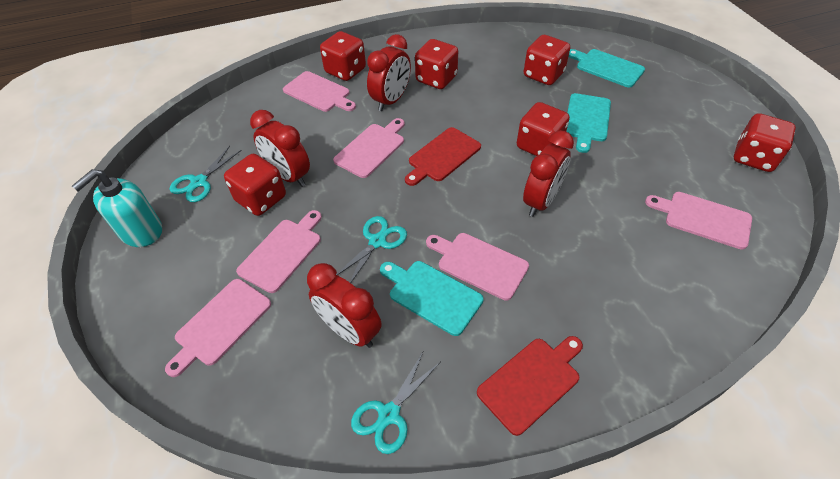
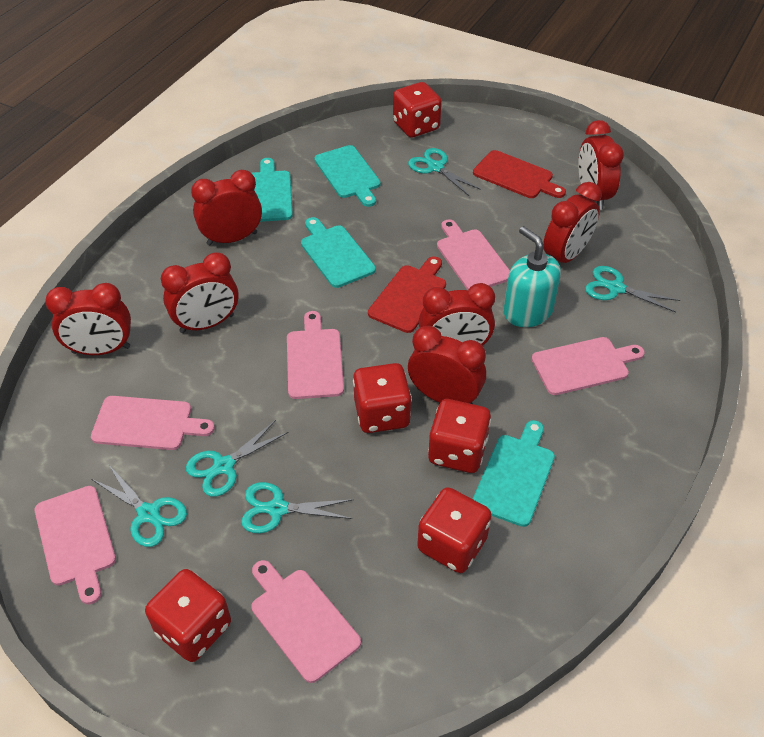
red clock: 4 -> 7
red dice: 6 -> 5
turquoise cutting board: 3 -> 4
turquoise scissors: 3 -> 5

